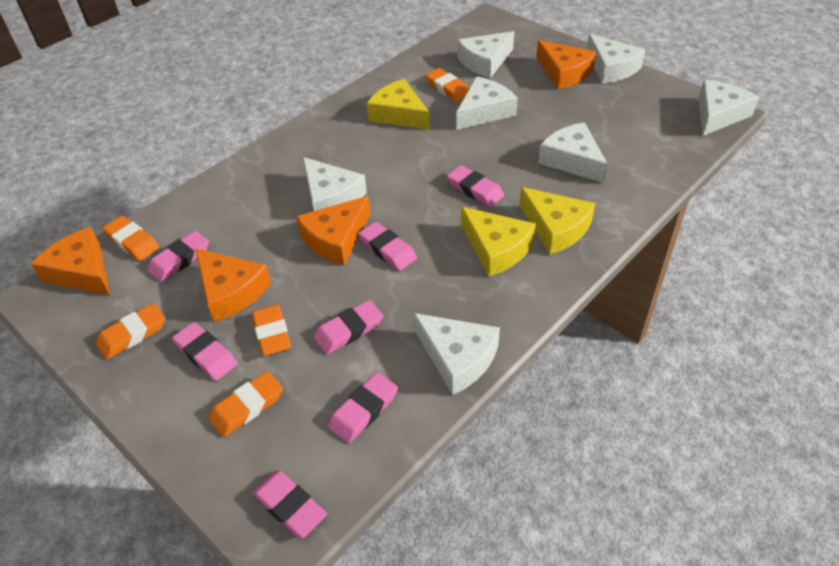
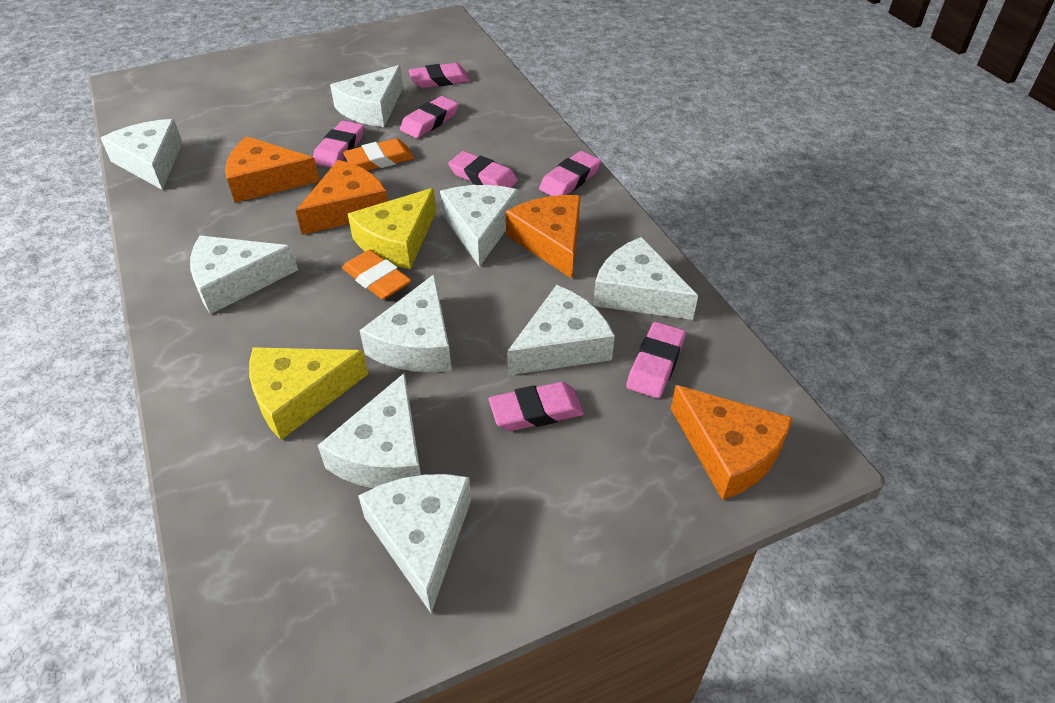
orange eraser: 5 -> 2
white cheese: 7 -> 9
yellow cheese: 3 -> 2

